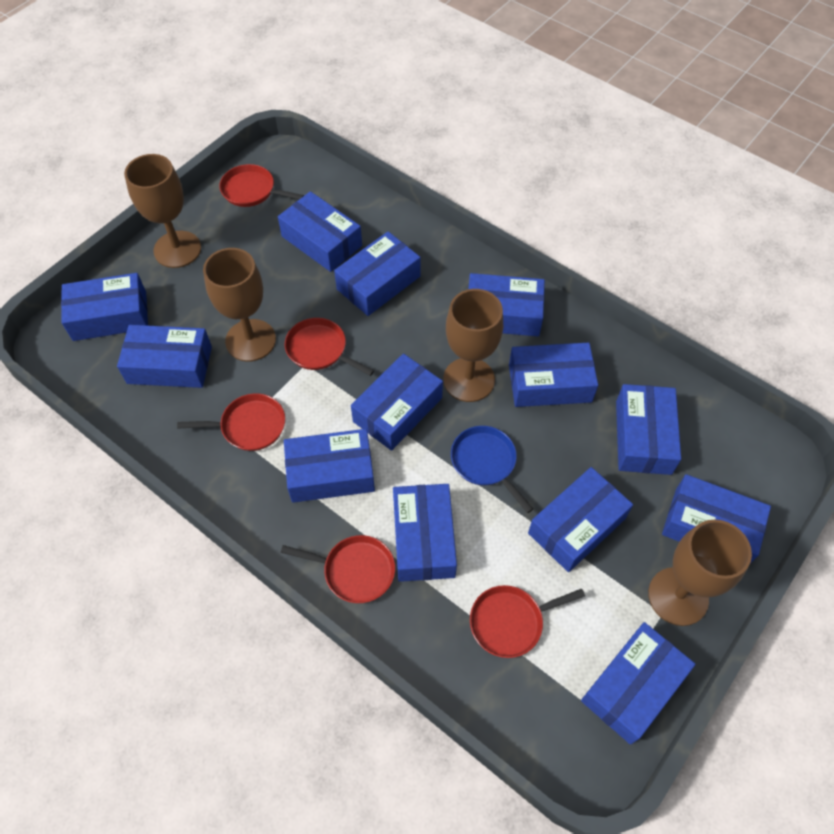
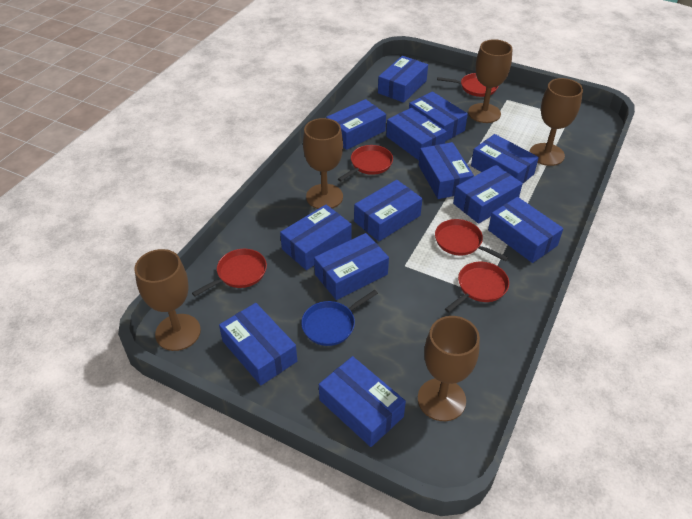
brown goblet: 4 -> 5

